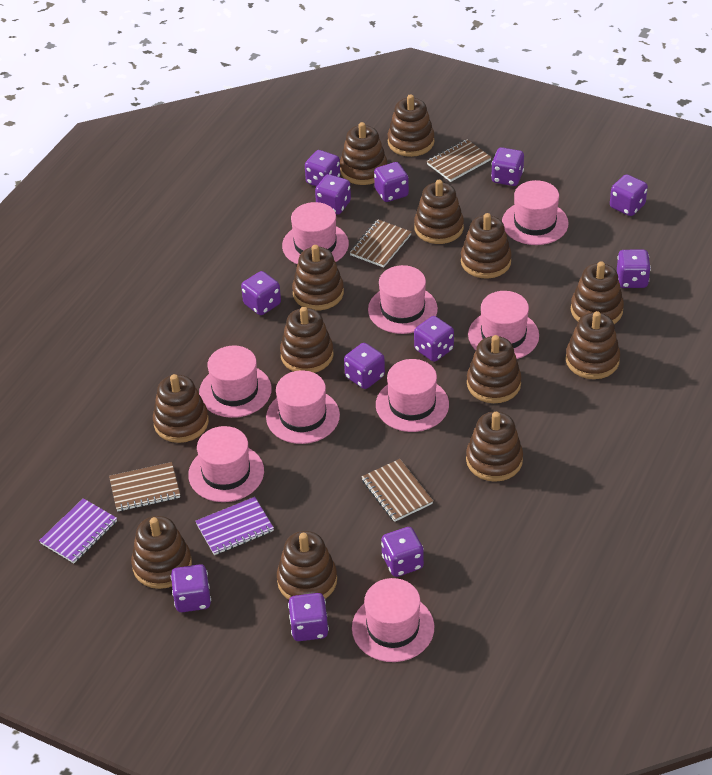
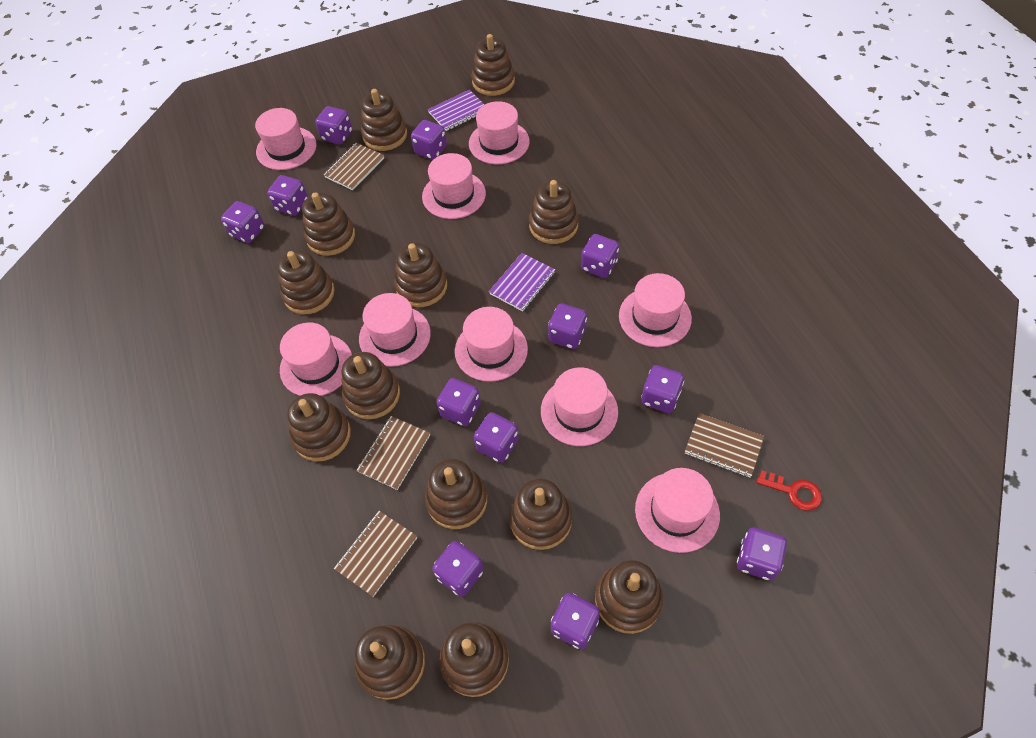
red key: 0 -> 1

